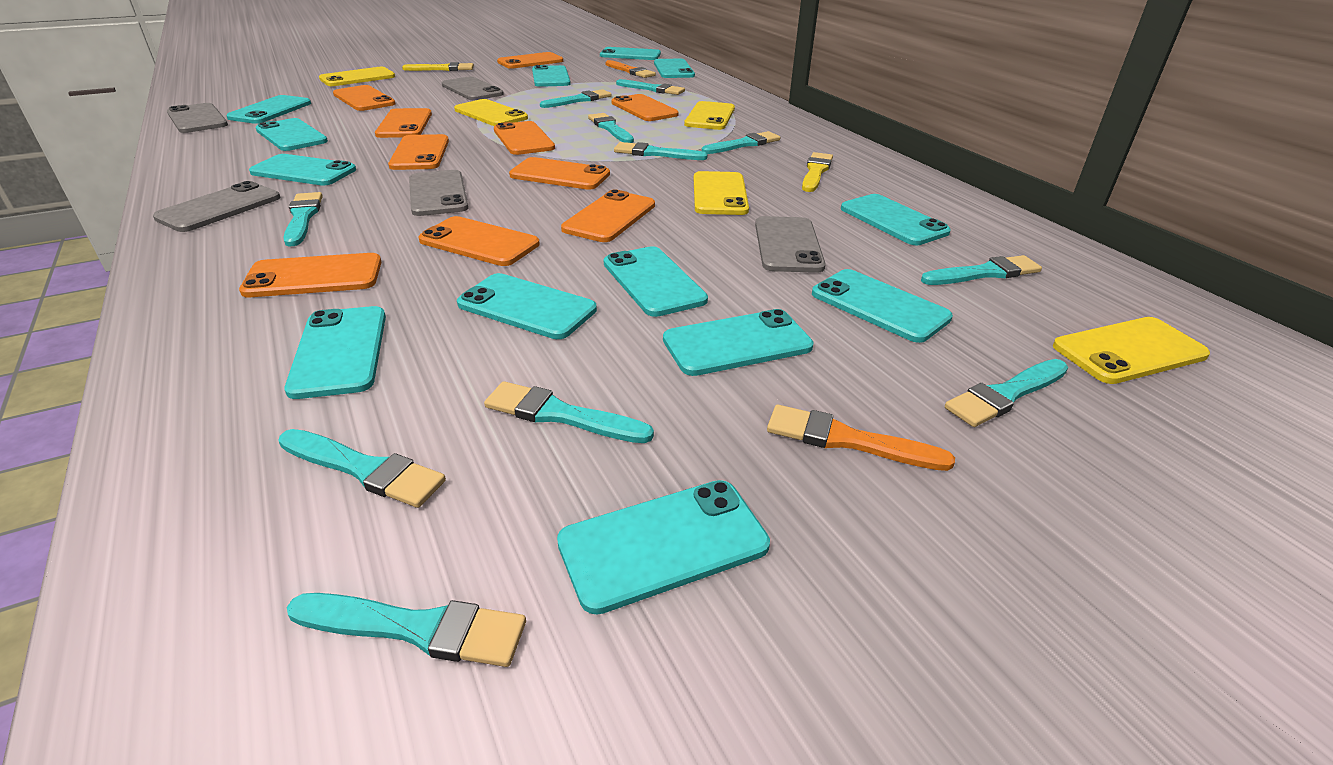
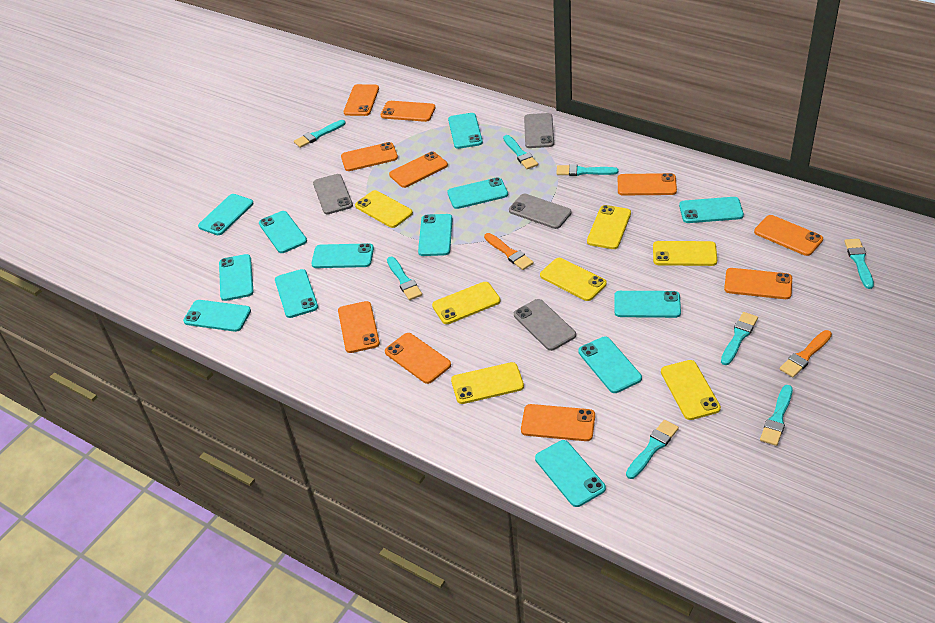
grey phone: 5 -> 4
turquoise brush: 11 -> 8
yellow brush: 2 -> 0
yellow phone: 5 -> 7

